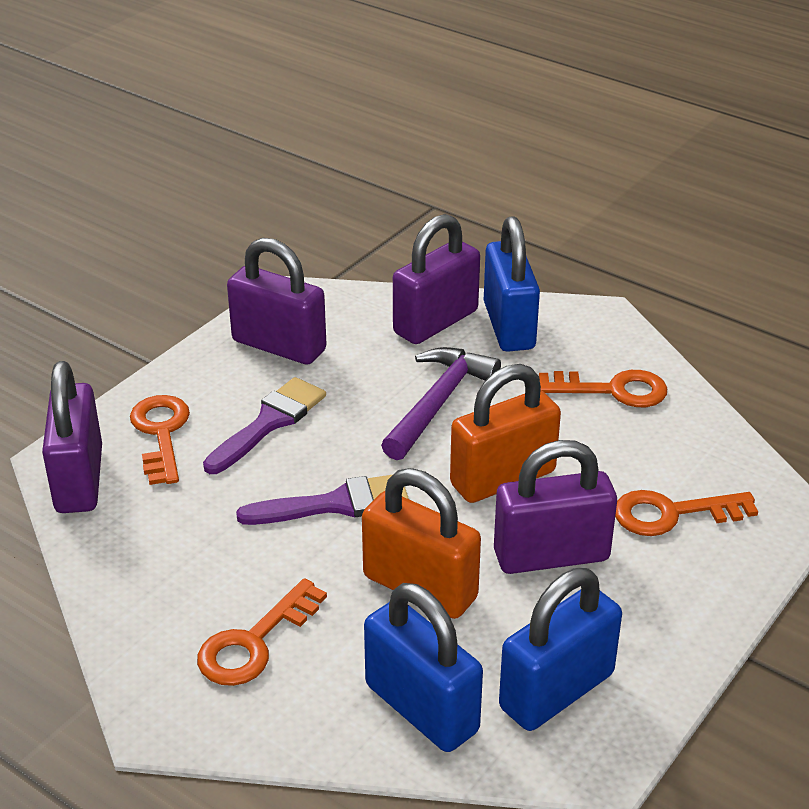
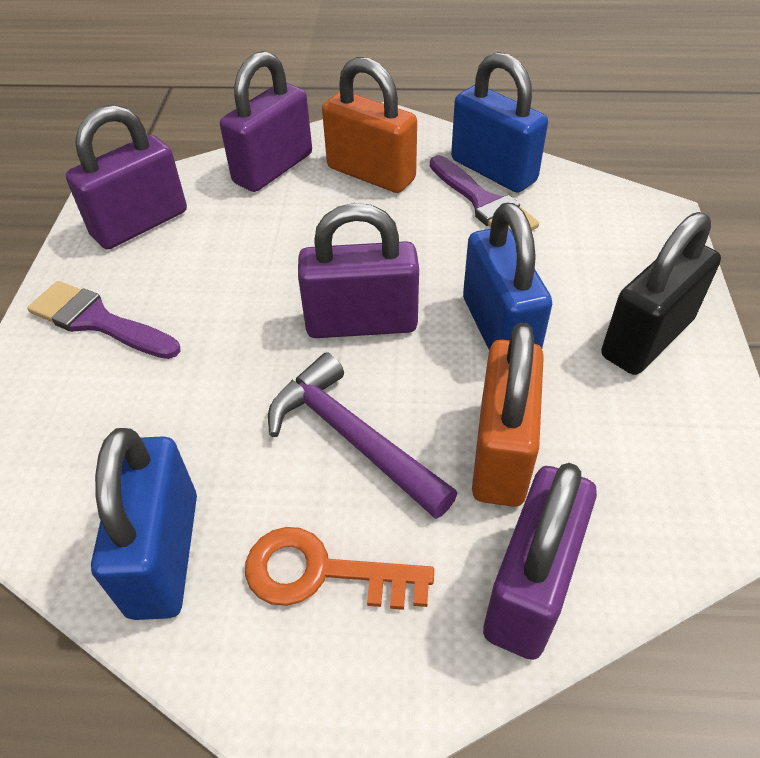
black padlock: 0 -> 1
orange key: 4 -> 1

